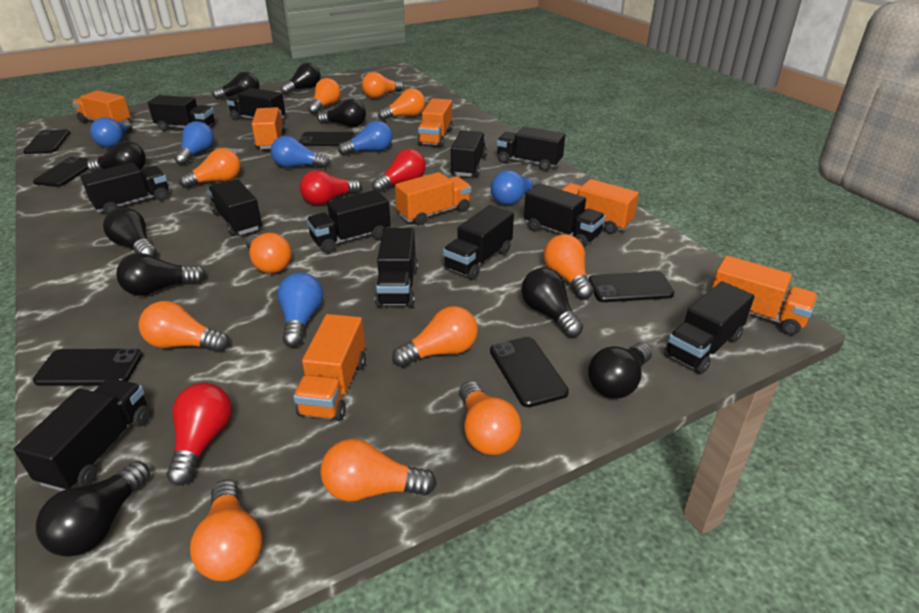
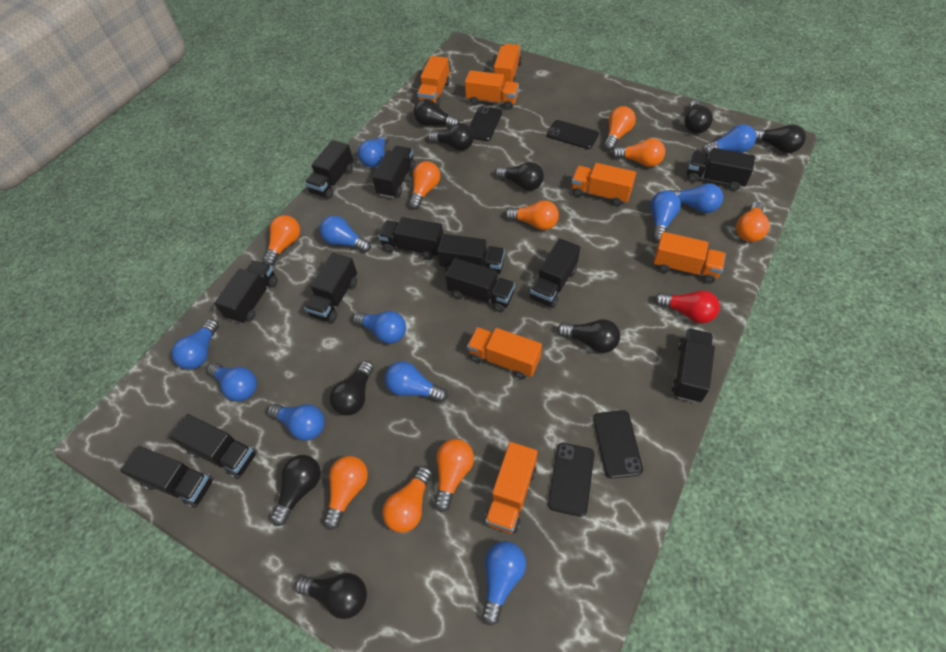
black phone: 6 -> 4
blue light bulb: 6 -> 11
orange light bulb: 11 -> 9
red light bulb: 3 -> 1

